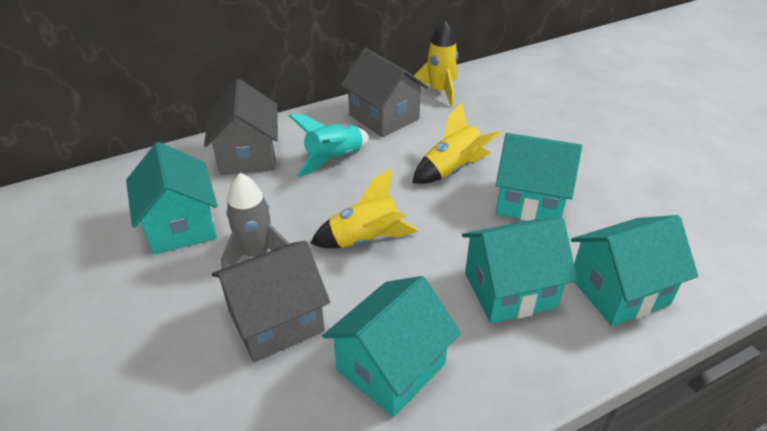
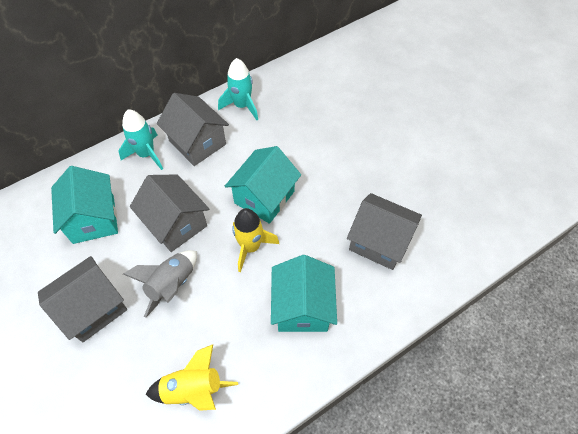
grey house: 3 -> 4
turquoise house: 5 -> 3
turquoise rocket: 1 -> 2
yellow rocket: 3 -> 2

